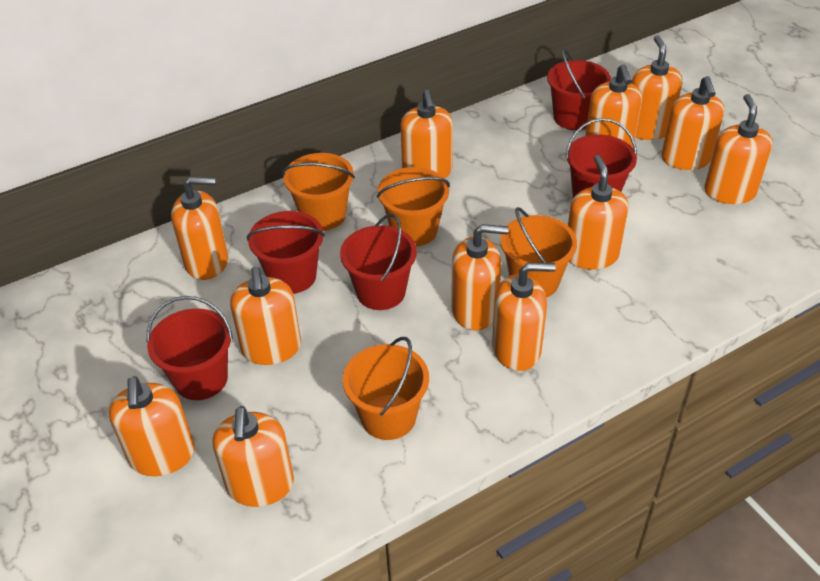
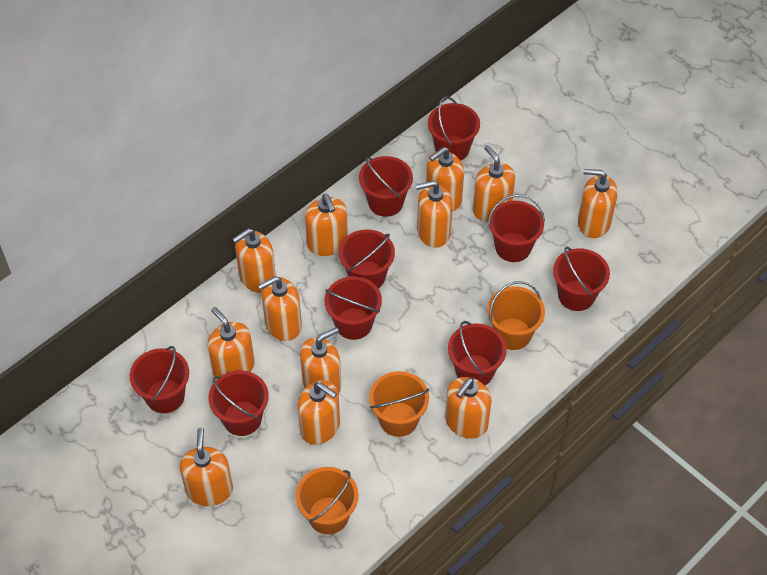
orange bucket: 4 -> 3
red bucket: 5 -> 9

